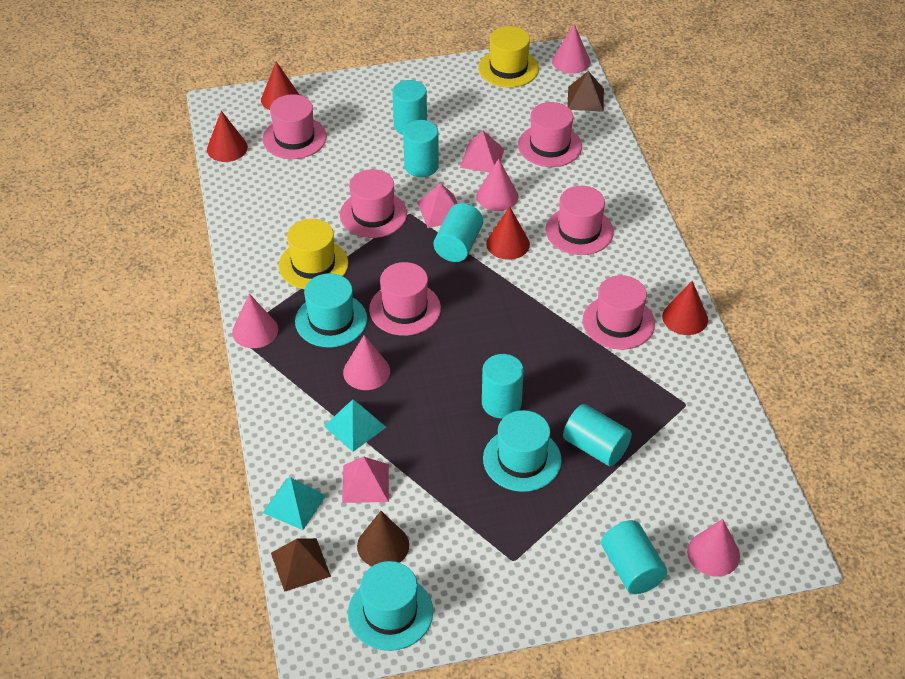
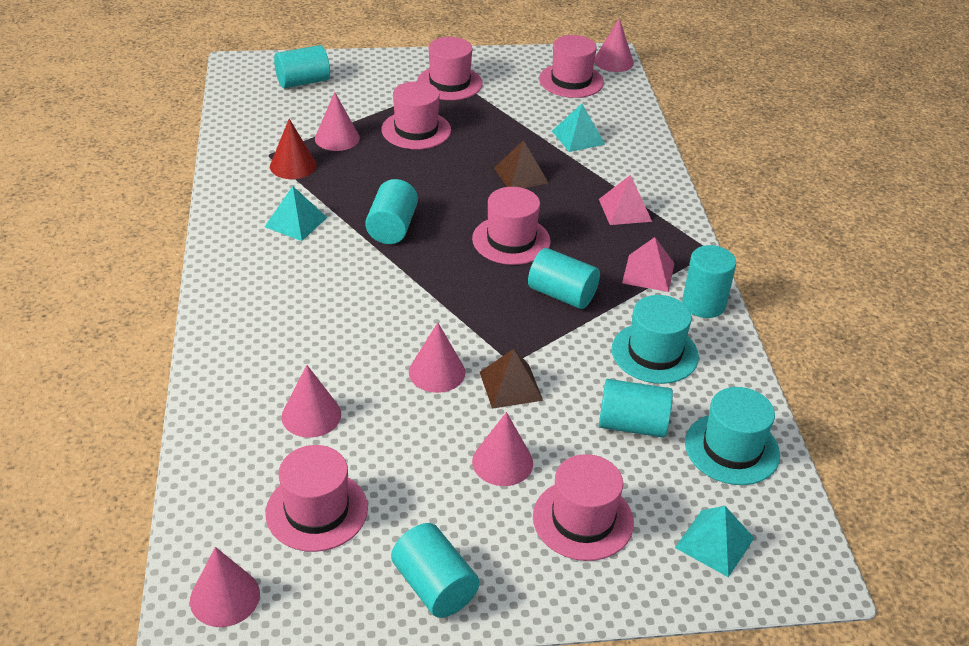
brown cone: 1 -> 0
pink cone: 5 -> 6
pink pyramid: 3 -> 2
red cone: 4 -> 1
turquoise hat: 3 -> 2
turquoise pyramid: 2 -> 3
yellow hat: 2 -> 0

